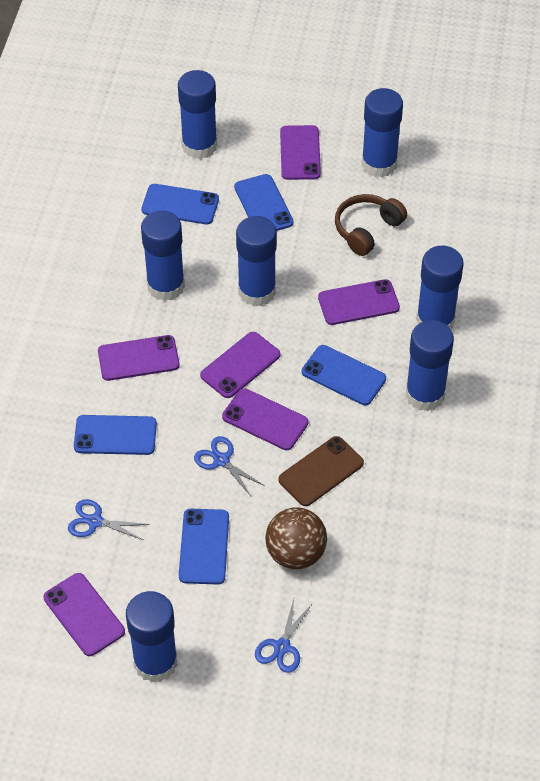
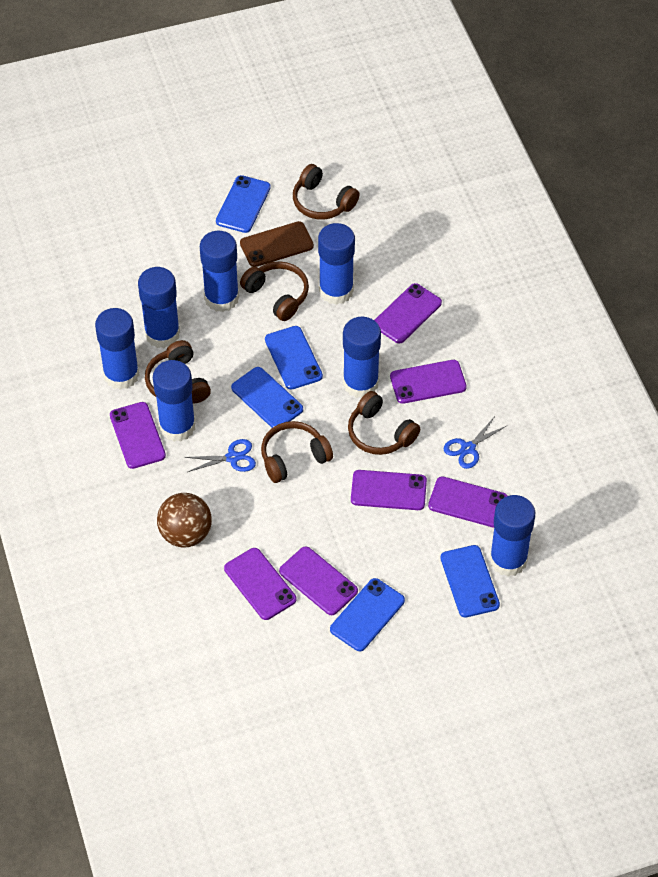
blue scissors: 3 -> 2
brown headphones: 1 -> 5
purple phone: 6 -> 7

